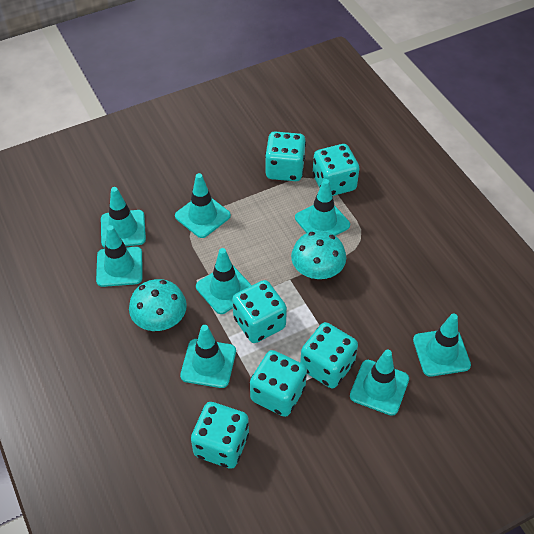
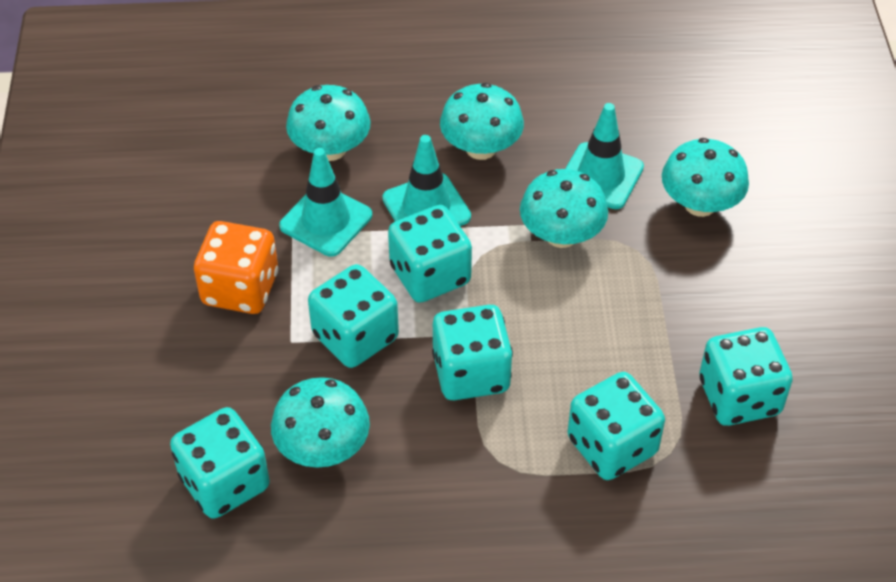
orange dice: 0 -> 1
turquoise mushroom: 2 -> 5
turquoise traffic cone: 8 -> 3

